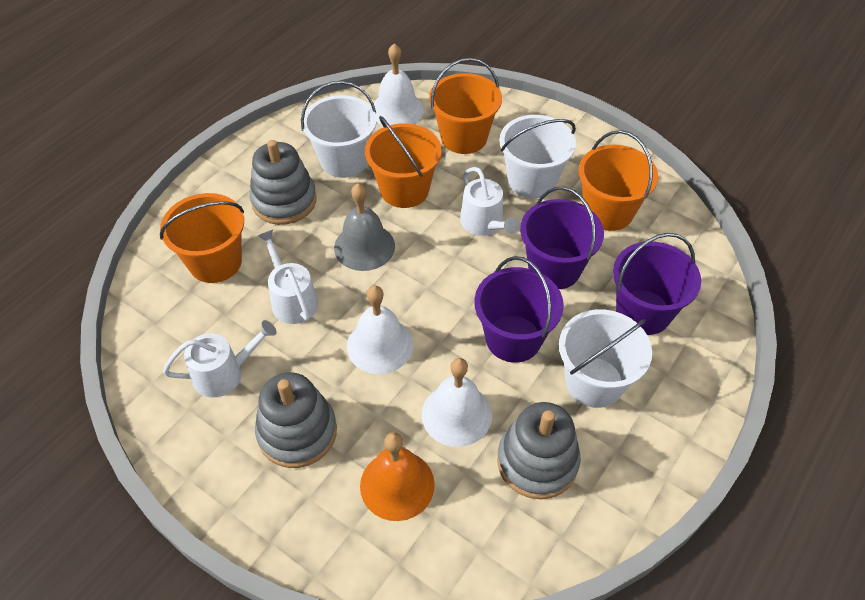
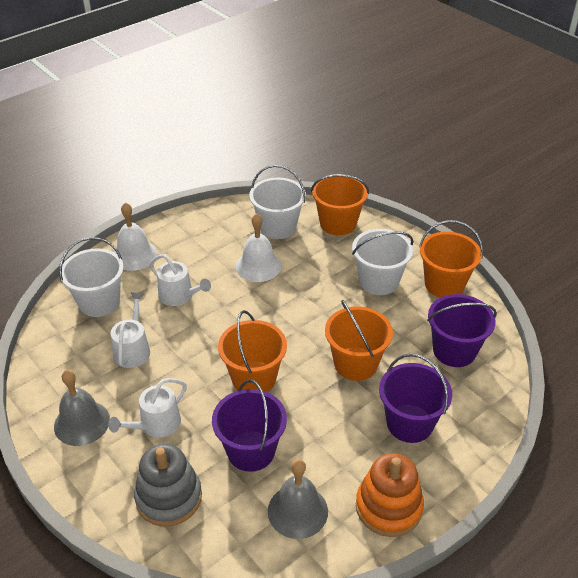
grey bell: 1 -> 2
grey stacking toy: 3 -> 1
orange bell: 1 -> 0
orange stacking toy: 0 -> 1
white bell: 3 -> 2

